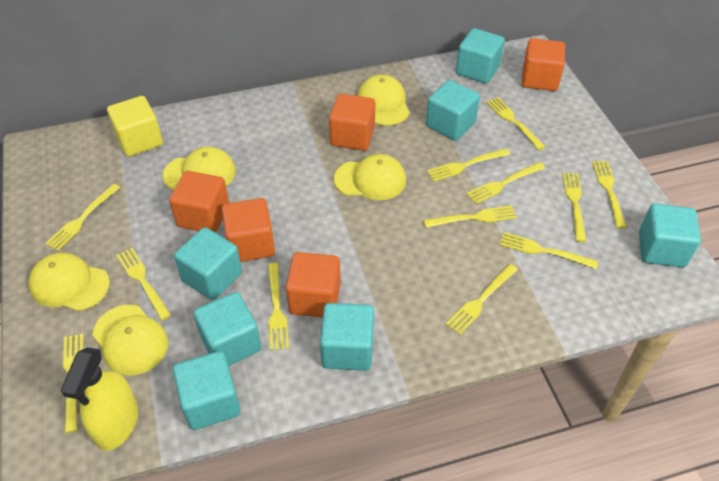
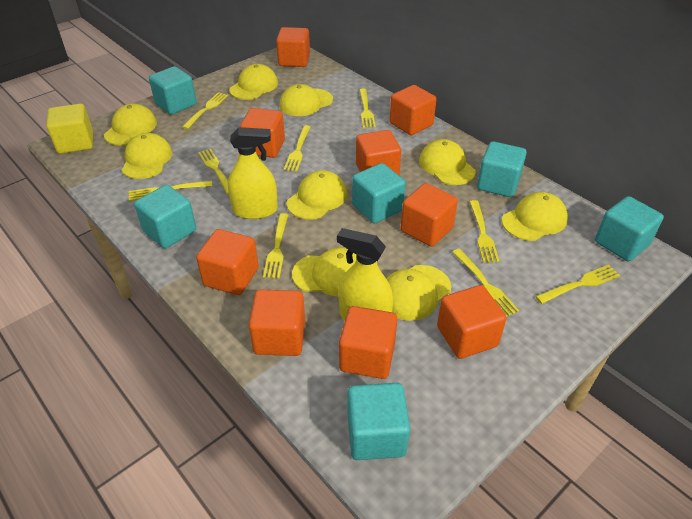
orange cube: 5 -> 9
turquoise cube: 7 -> 6
yellow cap: 5 -> 9
yellow fork: 12 -> 9
yellow spray bottle: 1 -> 2

